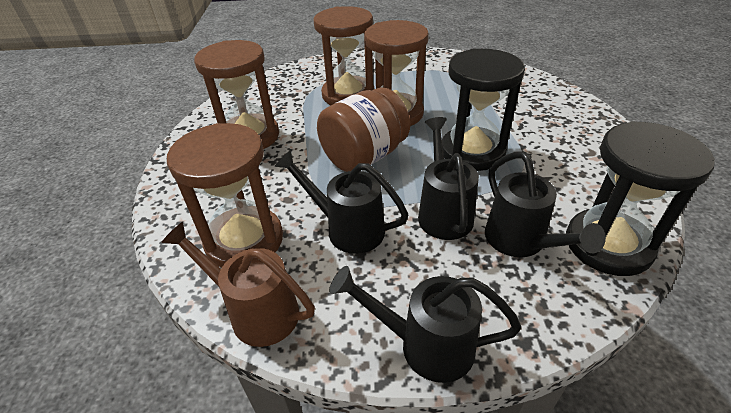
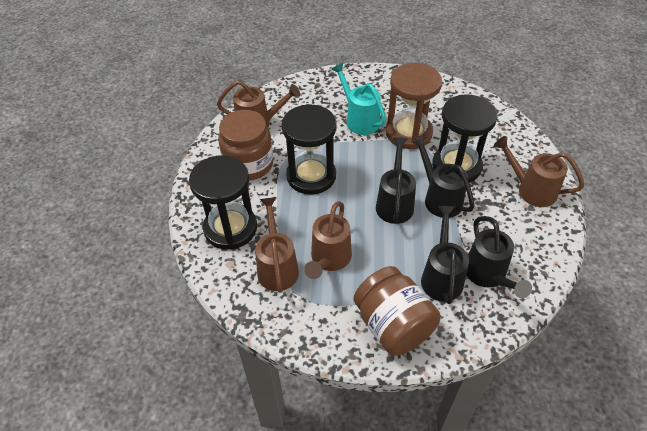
black hourglass: 2 -> 3
brown hourglass: 4 -> 1
brown jar: 1 -> 2
brown watering can: 1 -> 4
turquoise watering can: 0 -> 1

